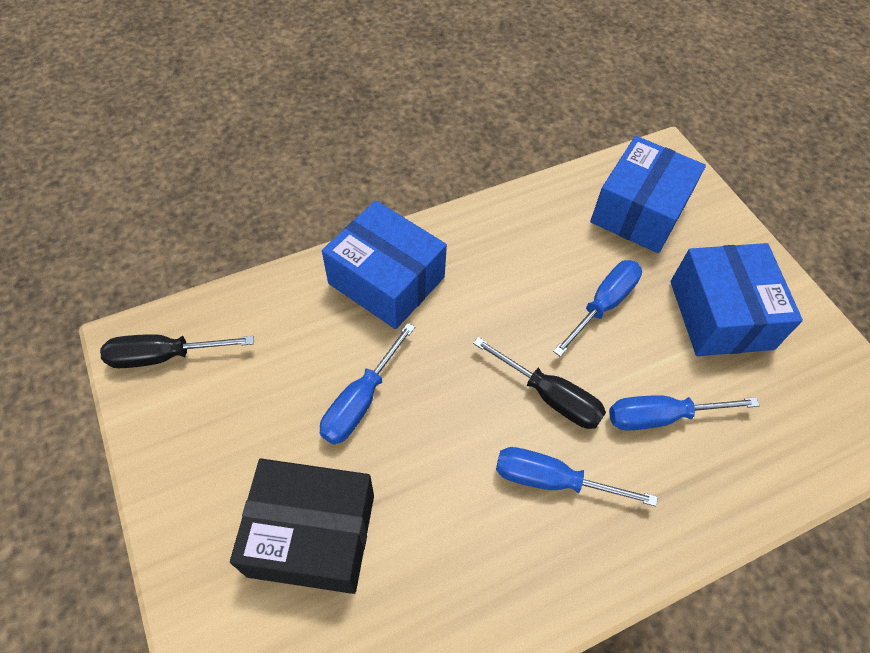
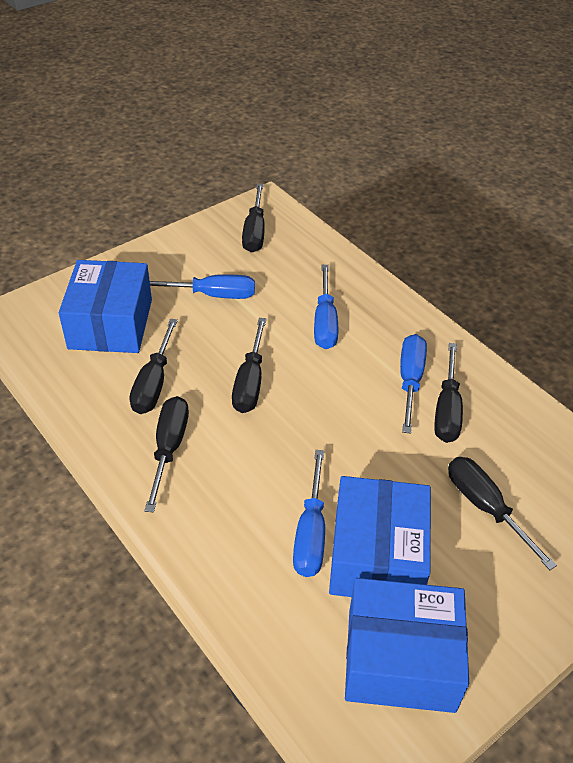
black box: 1 -> 0
black screwdriver: 2 -> 6

